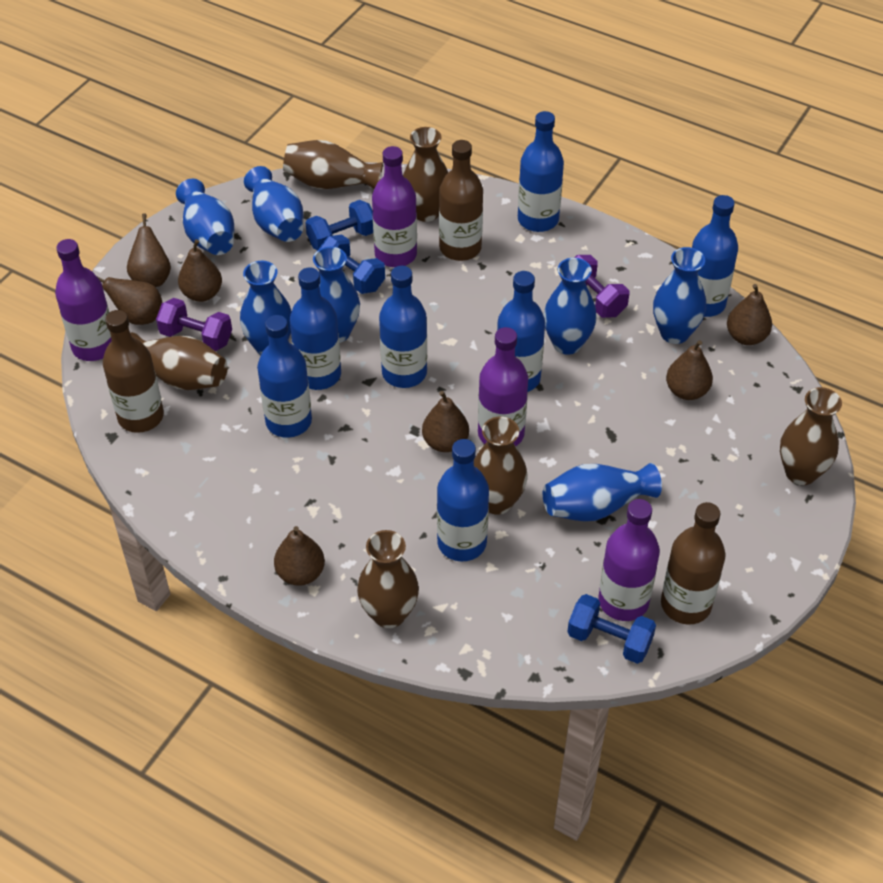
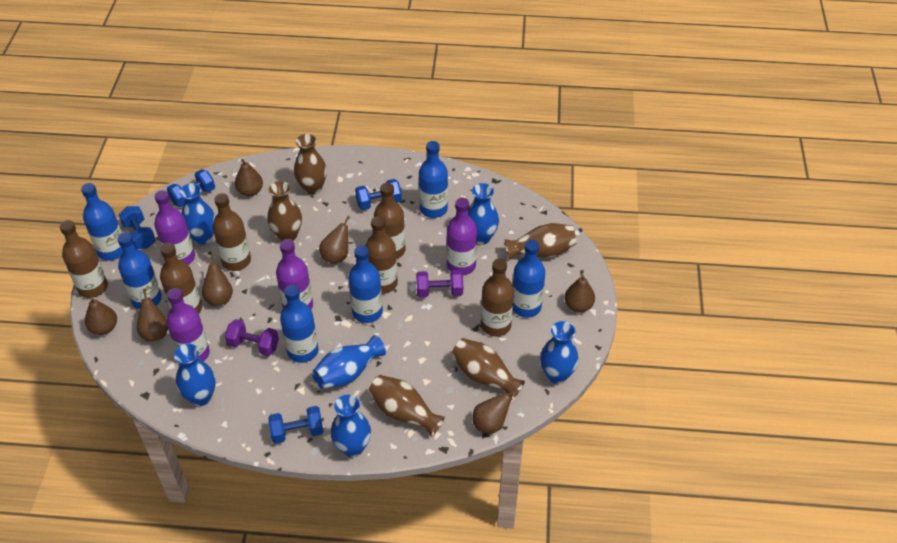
blue bottle: 7 -> 6
blue dumbbell: 3 -> 4
blue vase: 7 -> 6
brown bottle: 3 -> 6
brown vase: 6 -> 5

